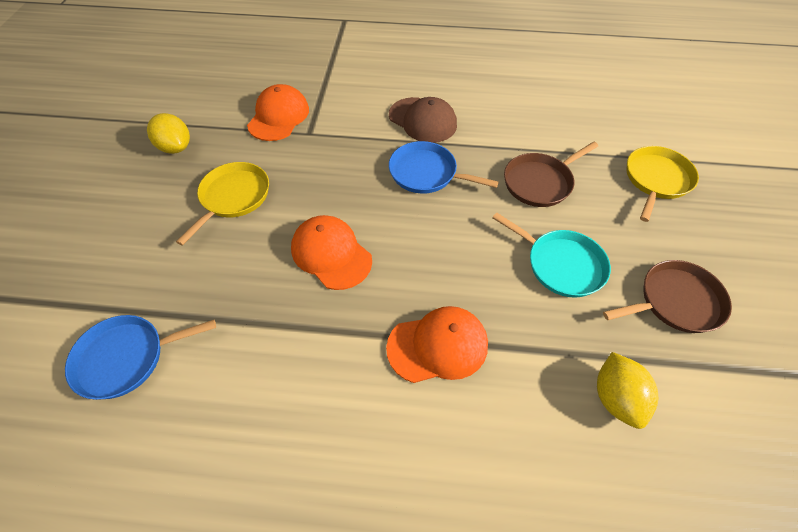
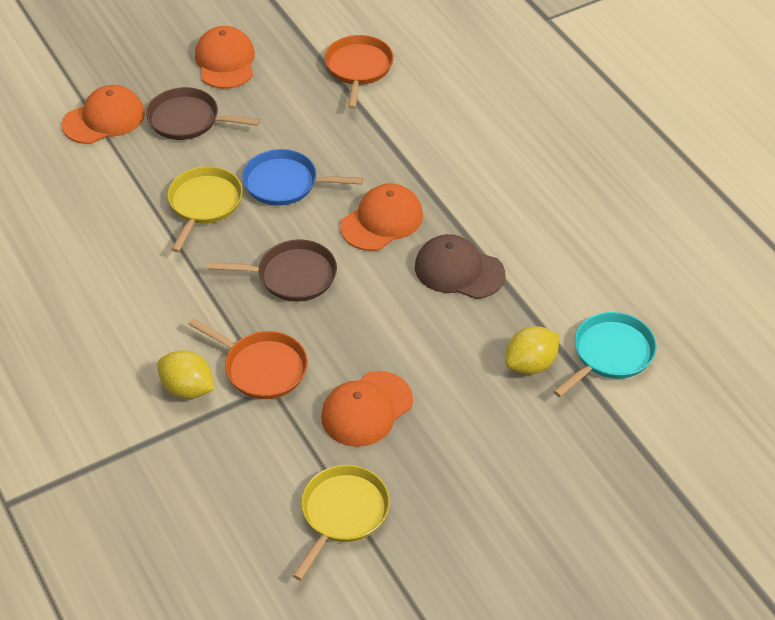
blue pan: 2 -> 1
orange cap: 3 -> 4
orange pan: 0 -> 2

